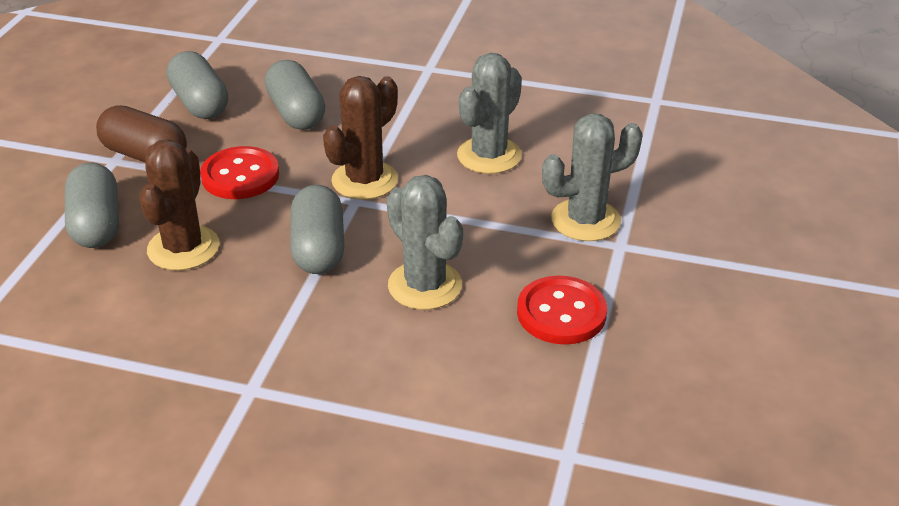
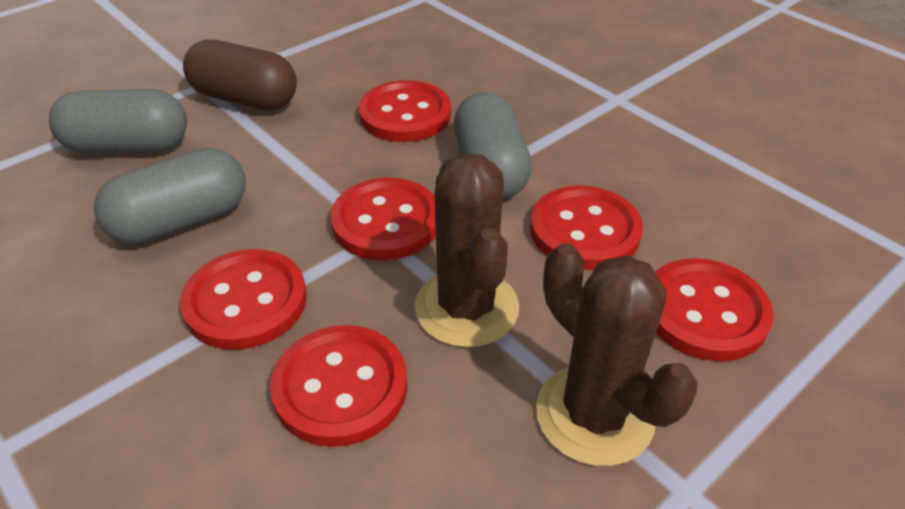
grey cactus: 3 -> 0
grey capsule: 4 -> 3
red button: 2 -> 6

